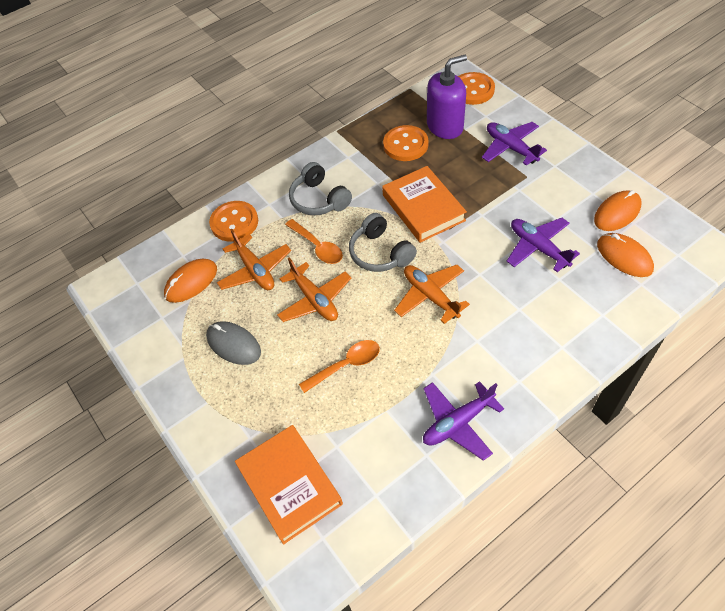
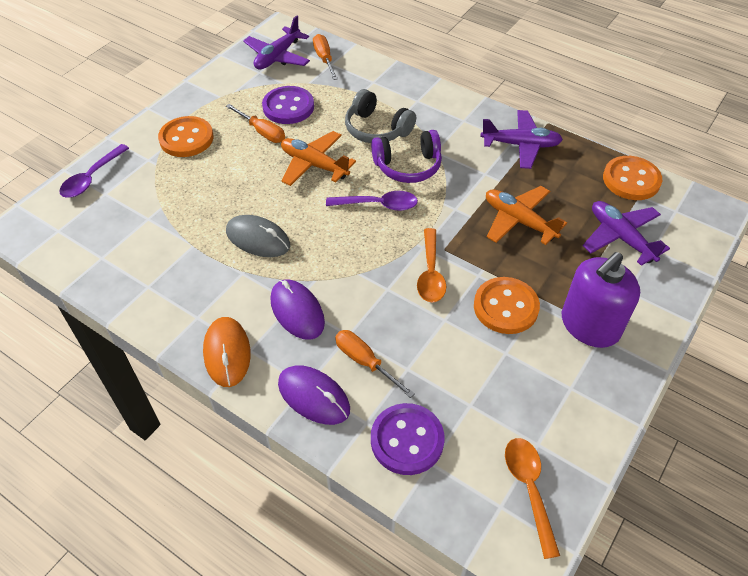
grey headphones: 2 -> 1
orange book: 2 -> 0
orange mouse: 3 -> 1
orange plane: 3 -> 2
orange screwdriver: 0 -> 3
purple button: 0 -> 2
purple headphones: 0 -> 1
purple mouse: 0 -> 2
purple spoon: 0 -> 2

